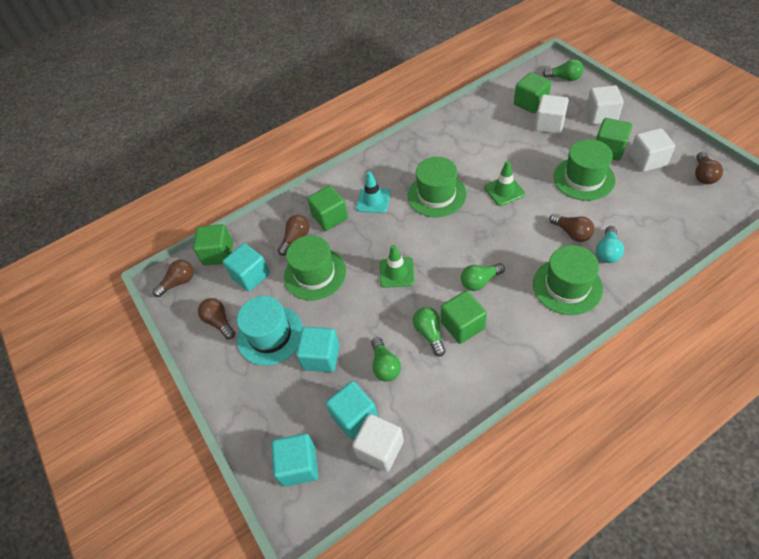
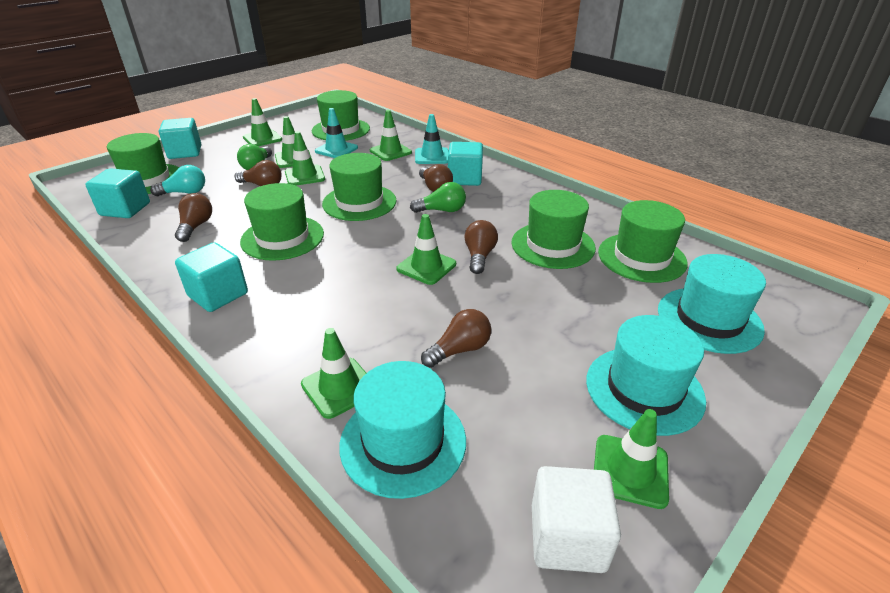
green cube: 5 -> 0
green hat: 4 -> 6
green light bulb: 4 -> 2
green traffic cone: 2 -> 7
turquoise hat: 1 -> 3
turquoise traffic cone: 1 -> 2
white cube: 4 -> 1

